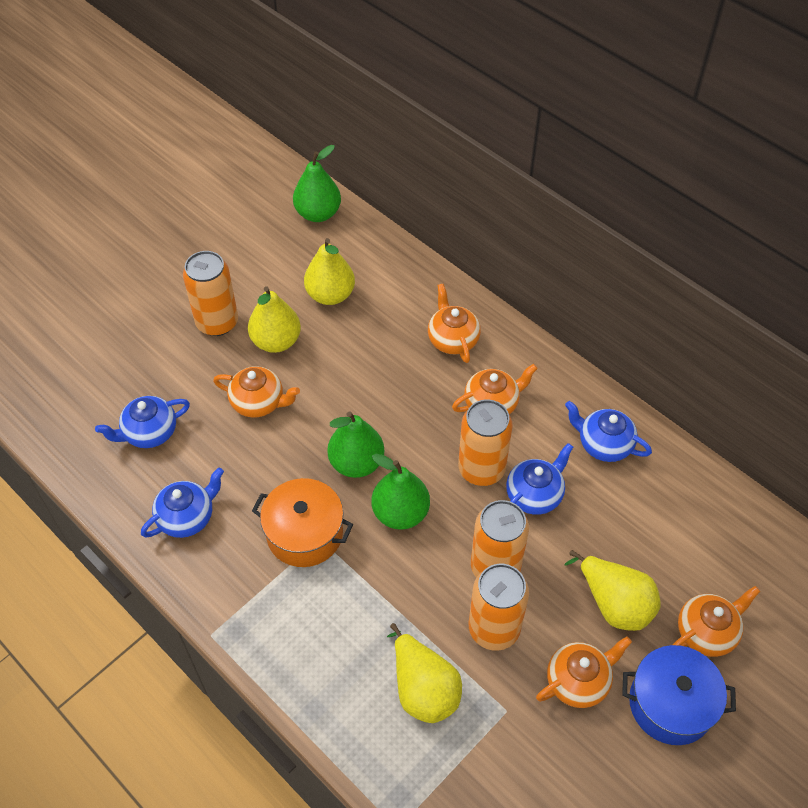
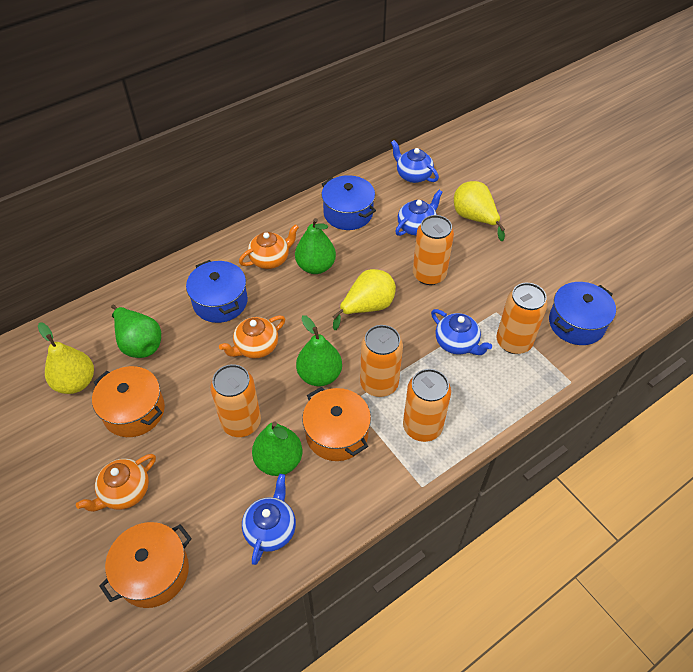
blue pot: 1 -> 3
green pear: 3 -> 4
orange can: 4 -> 5
orange pot: 1 -> 3
orange teapot: 5 -> 3
yellow pear: 4 -> 3

